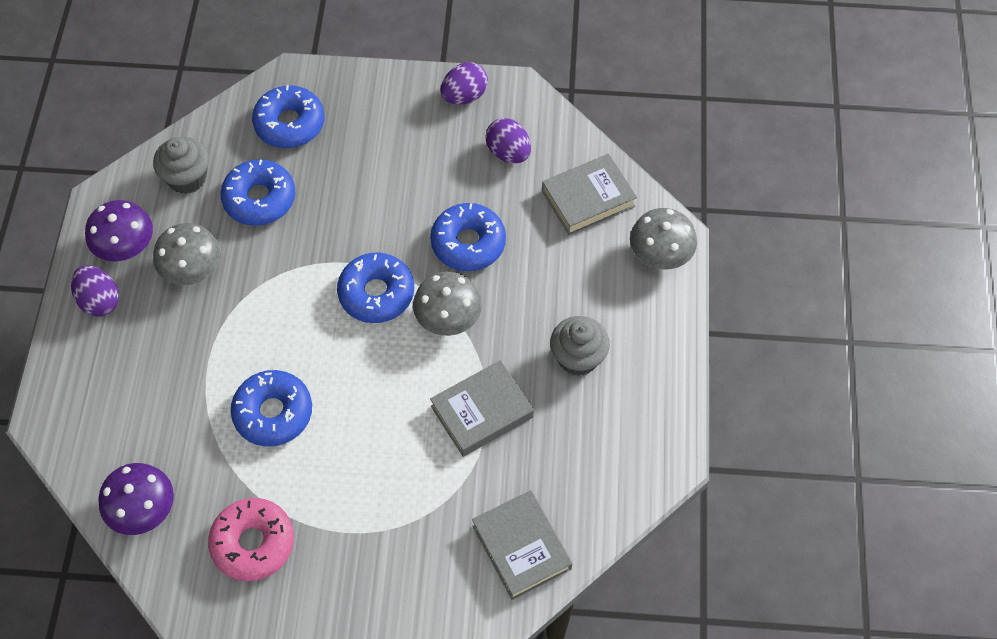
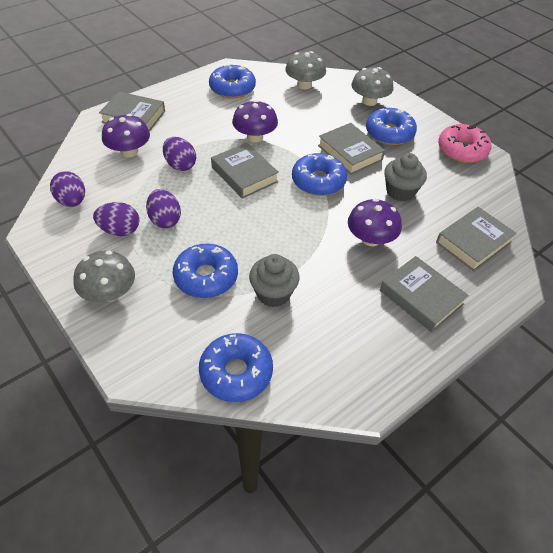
grey book: 3 -> 5
purple egg: 3 -> 4
purple mushroom: 2 -> 3

